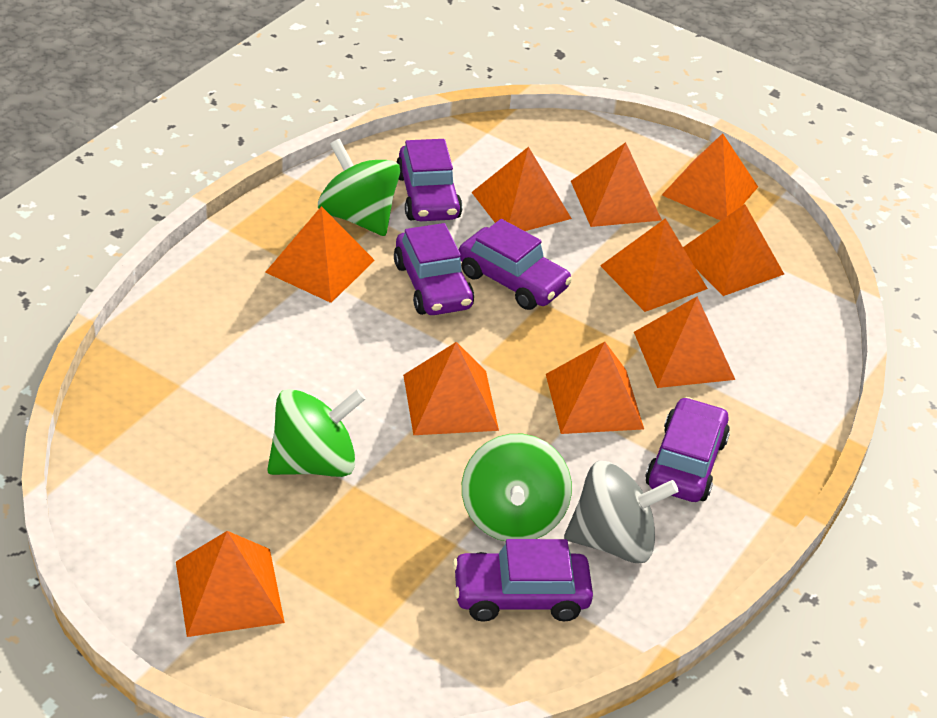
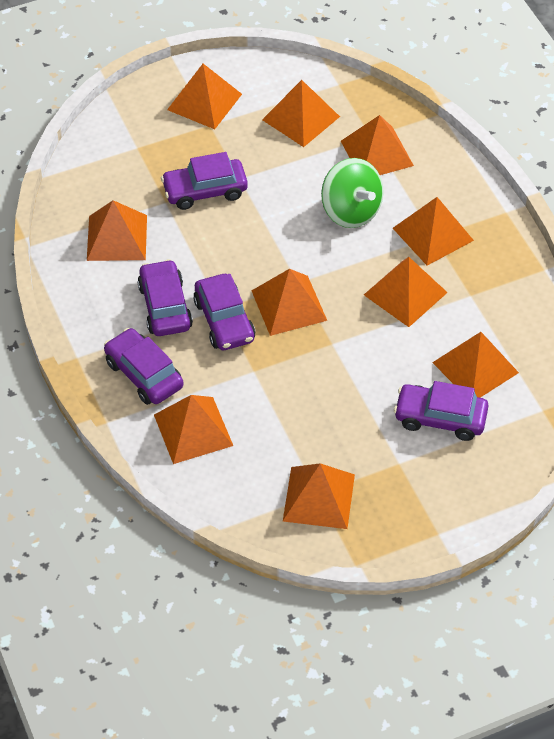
green spinning top: 3 -> 1
grey spinning top: 1 -> 0

